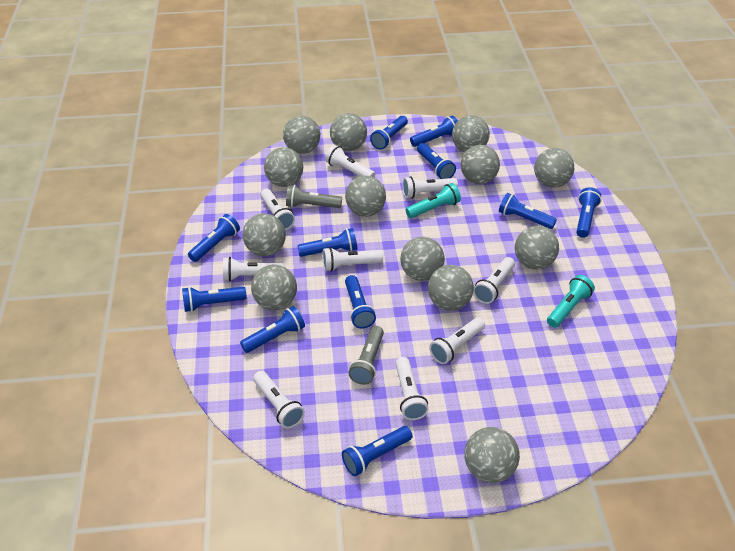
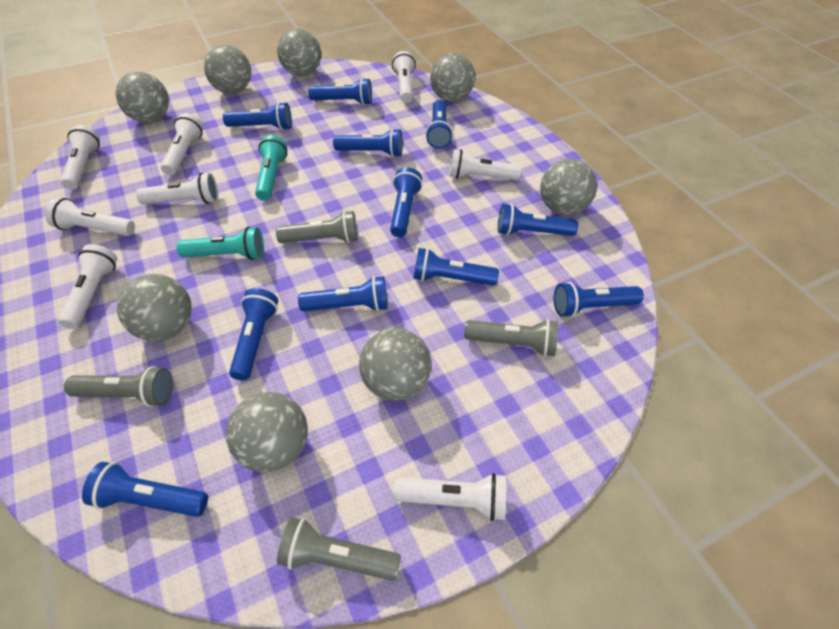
grey ball: 13 -> 8
grey flashlight: 2 -> 4
white flashlight: 9 -> 8

